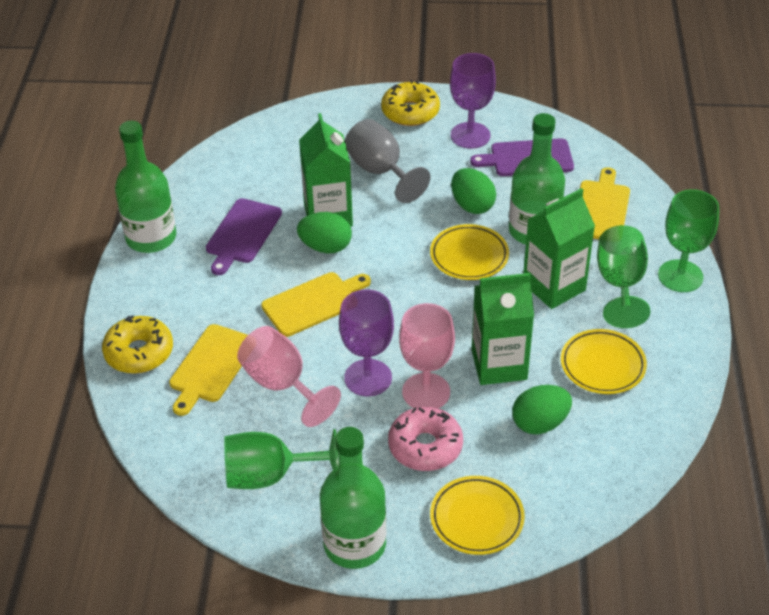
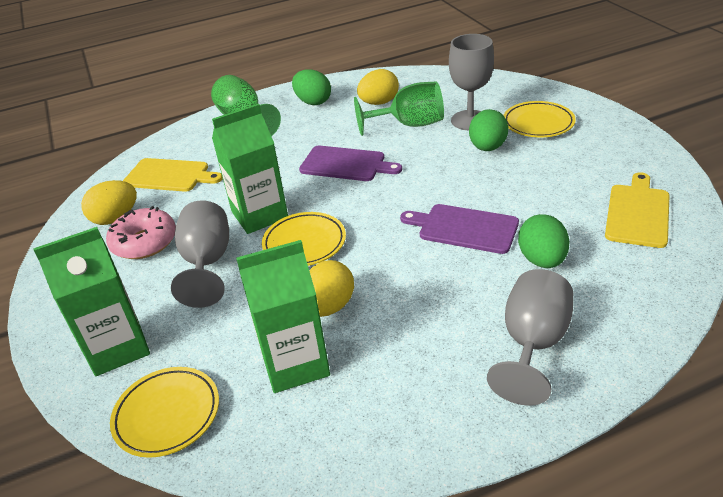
green bottle: 3 -> 0
green goblet: 3 -> 2
grey goblet: 1 -> 3
pink goblet: 2 -> 0
purple goblet: 2 -> 0
yellow cutting board: 3 -> 2
yellow donut: 2 -> 0
yellow egg: 0 -> 3

